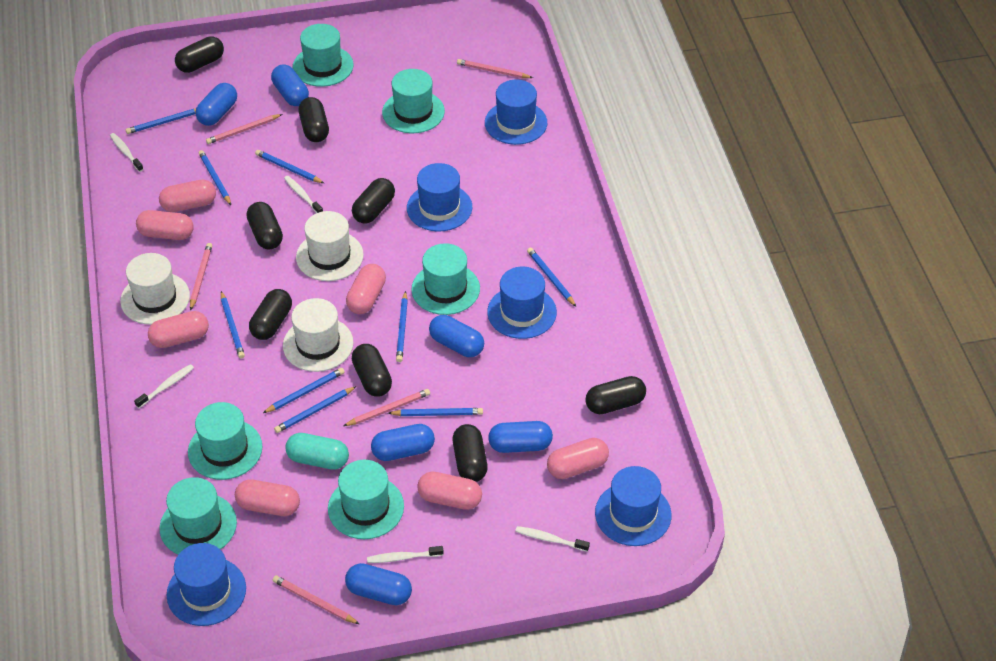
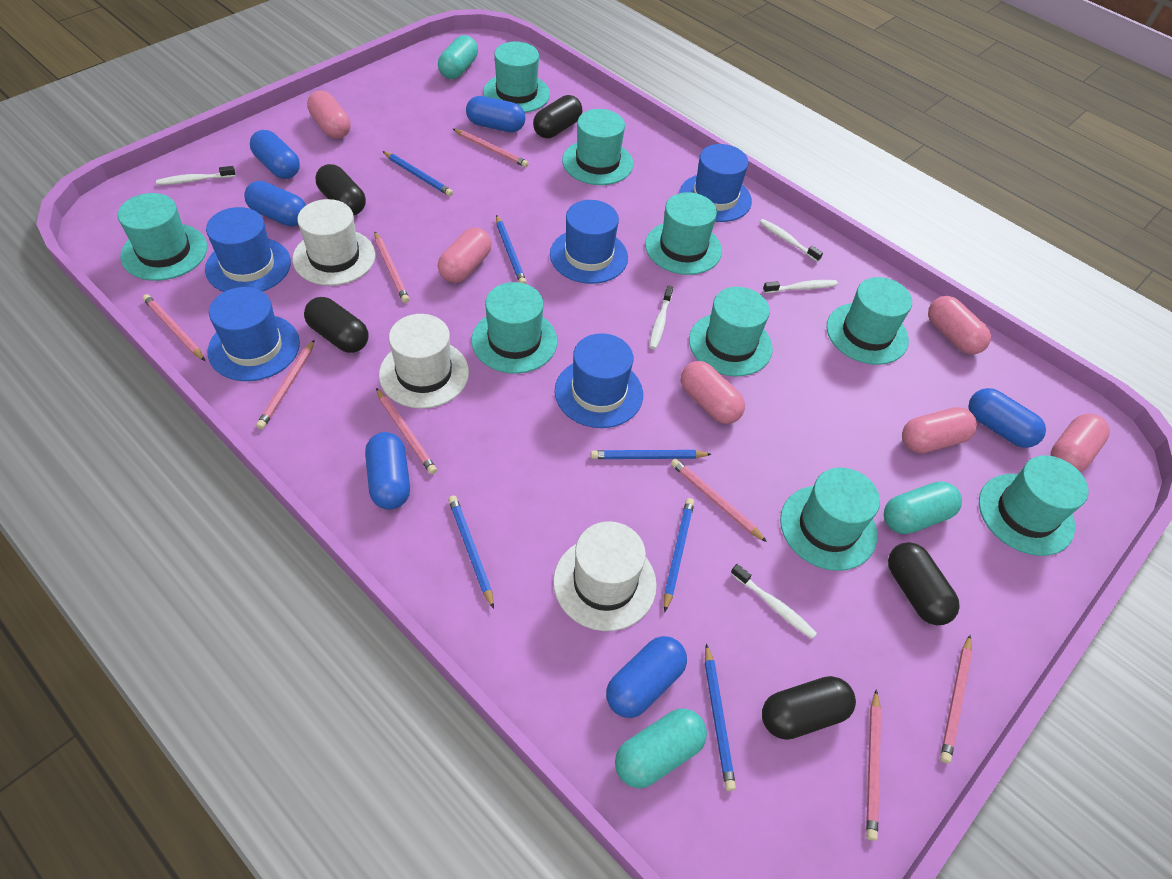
black capsule: 8 -> 5
blue pencil: 9 -> 6
pink capsule: 7 -> 6
pink pencil: 5 -> 8
turquoise capsule: 1 -> 3
turquoise hat: 6 -> 9

